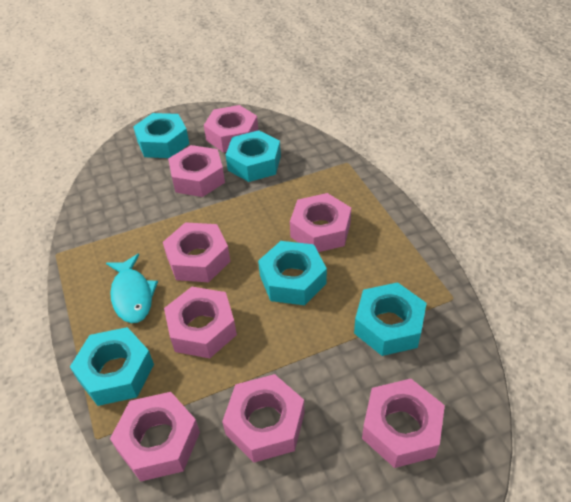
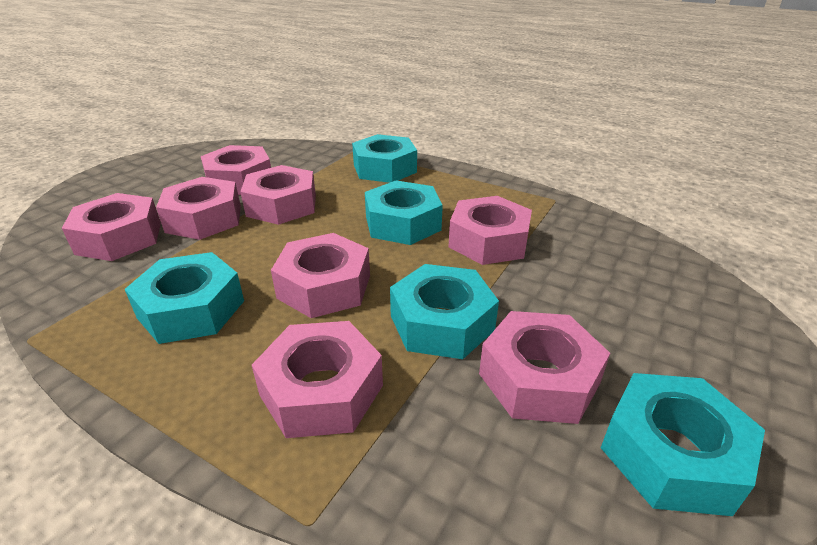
turquoise fish: 1 -> 0

